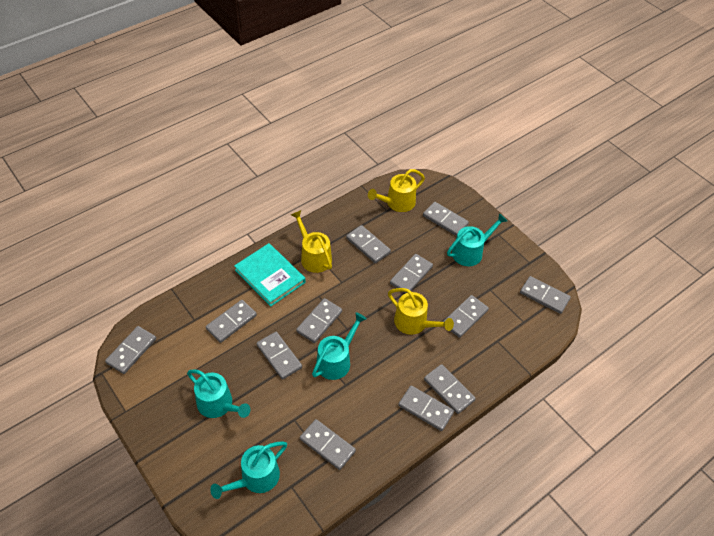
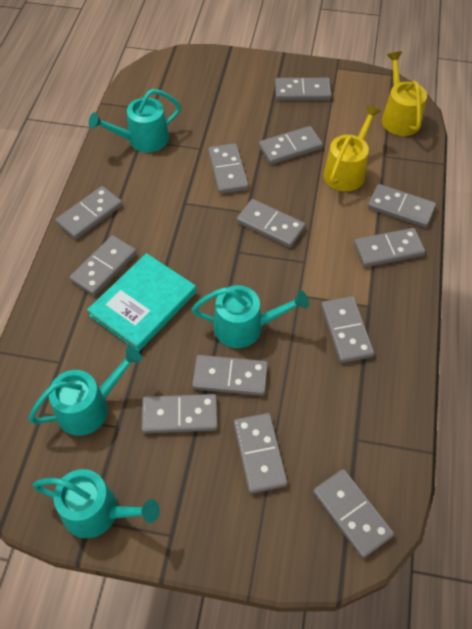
grey domino: 12 -> 13
yellow watering can: 3 -> 2

